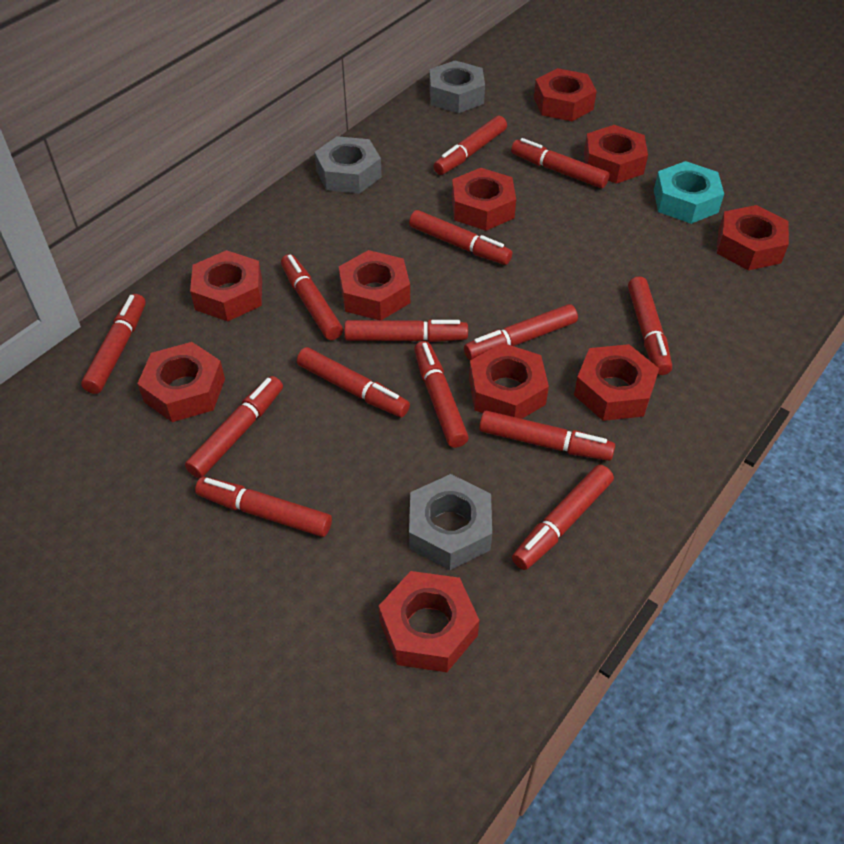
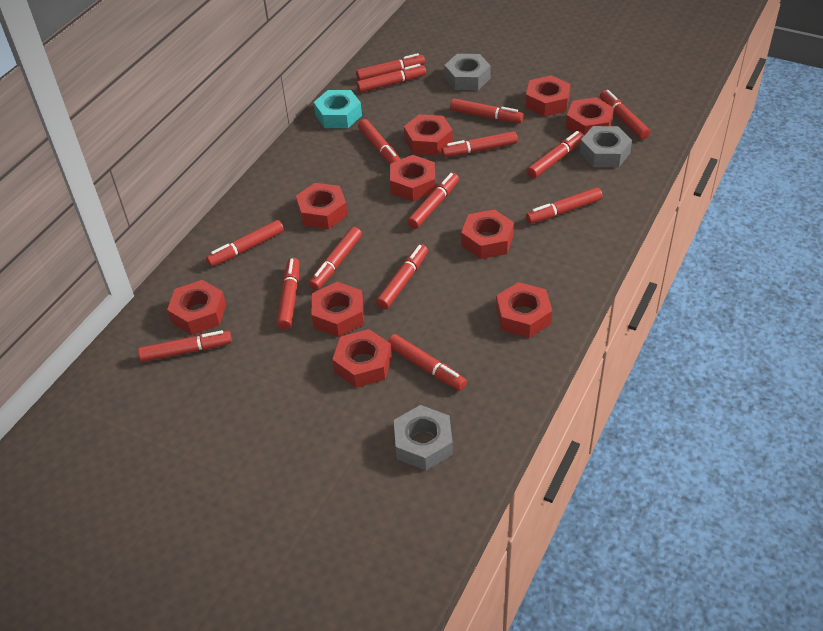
red marker: 14 -> 15

